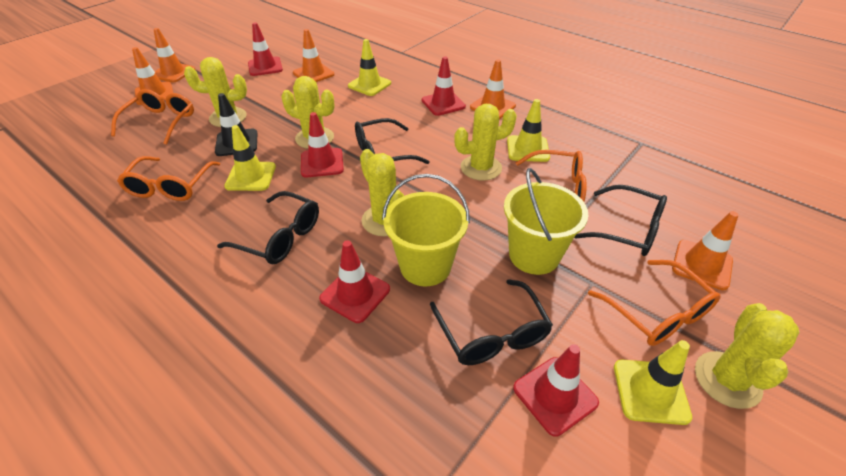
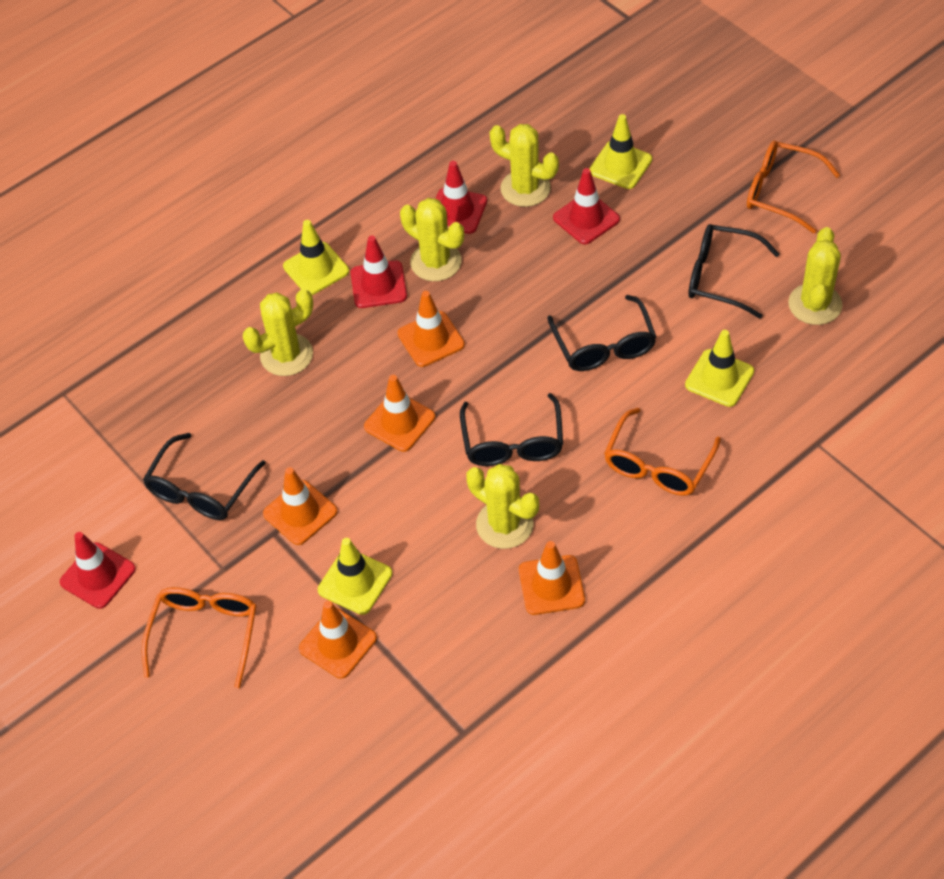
black traffic cone: 1 -> 0
orange glasses: 4 -> 3
red traffic cone: 5 -> 4
yellow bucket: 2 -> 0

